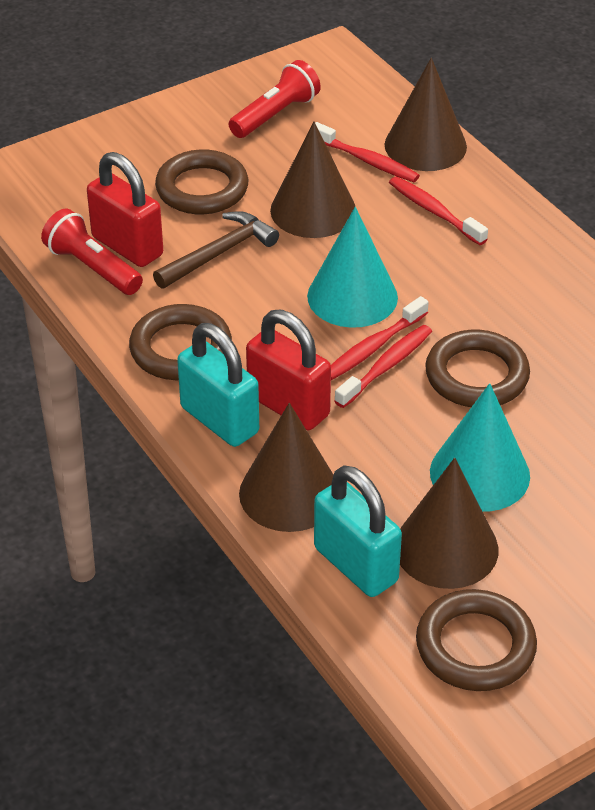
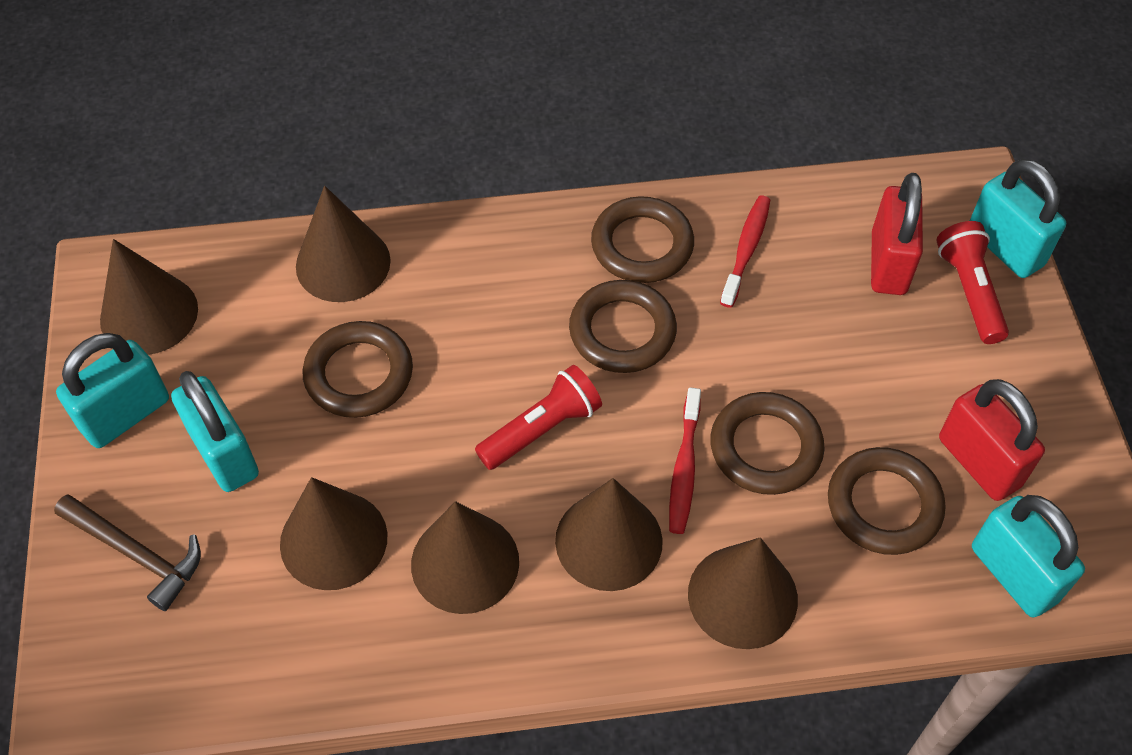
brown cone: 4 -> 6
brown ring: 4 -> 5
red toothbrush: 4 -> 2
turquoise cone: 2 -> 0
turquoise padlock: 2 -> 4

